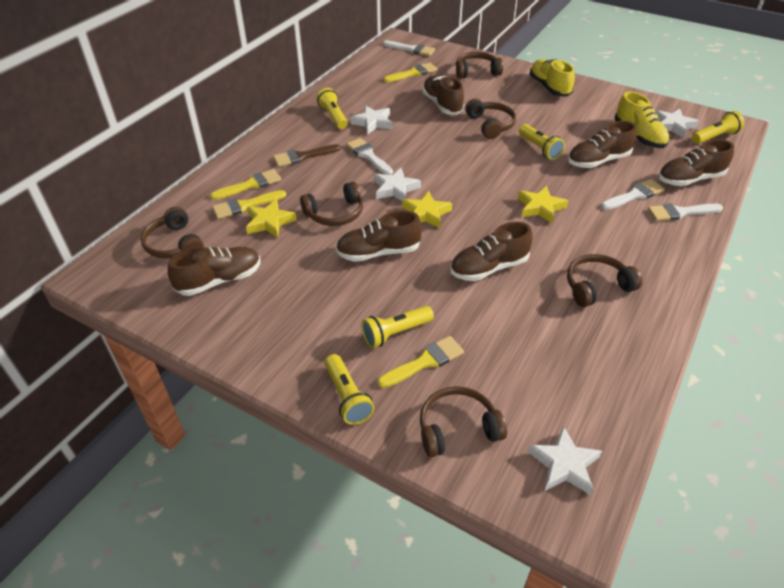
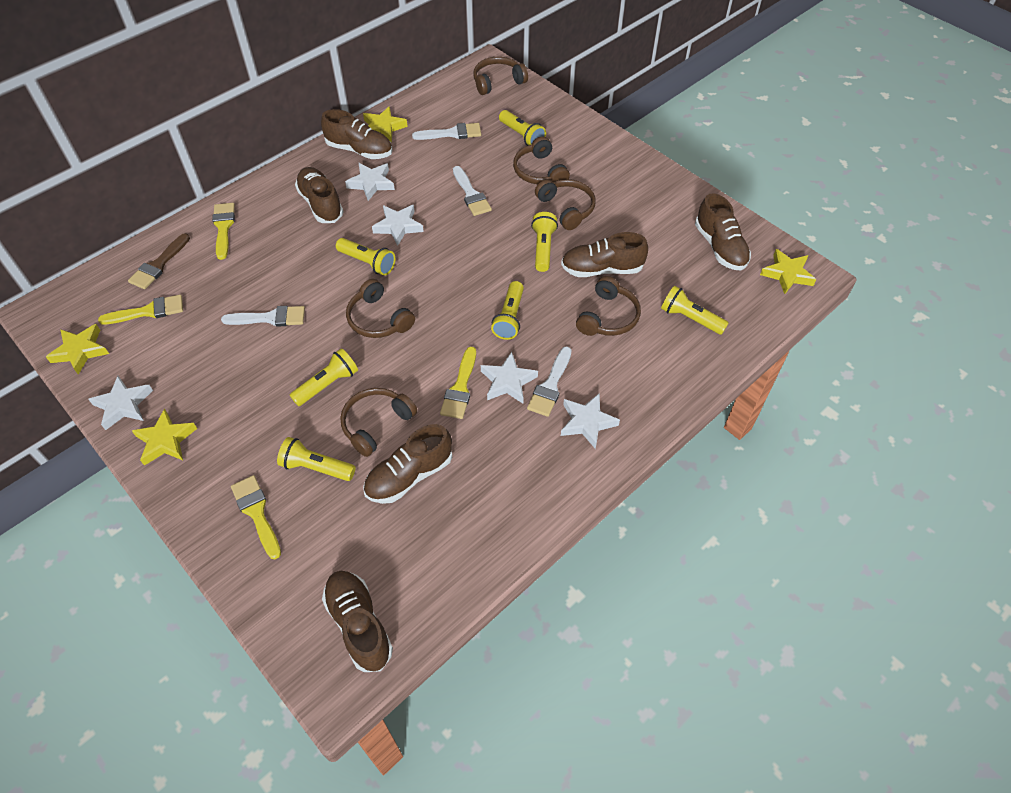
white star: 4 -> 5
yellow flashlight: 5 -> 7
yellow shoe: 2 -> 0
yellow star: 3 -> 4

